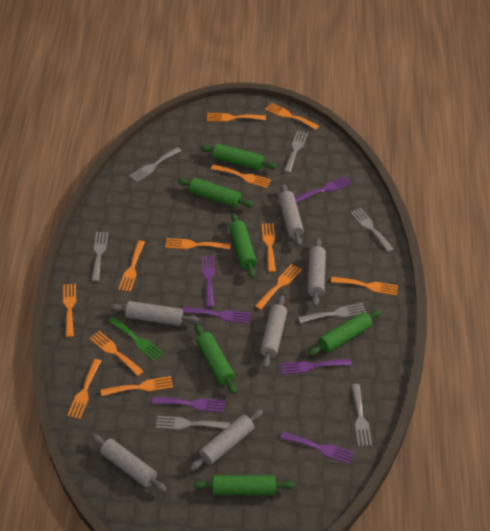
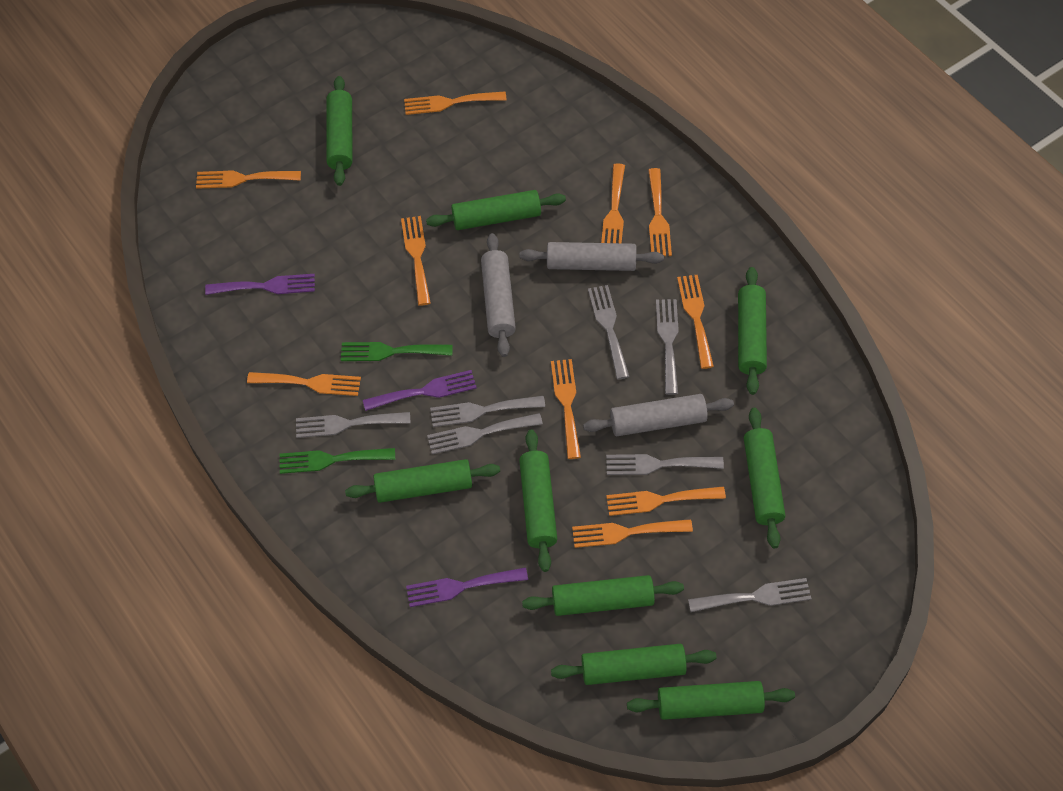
green fork: 1 -> 2
green rolling pin: 6 -> 9
grey rolling pin: 6 -> 3
orange fork: 12 -> 10
purple fork: 6 -> 3

